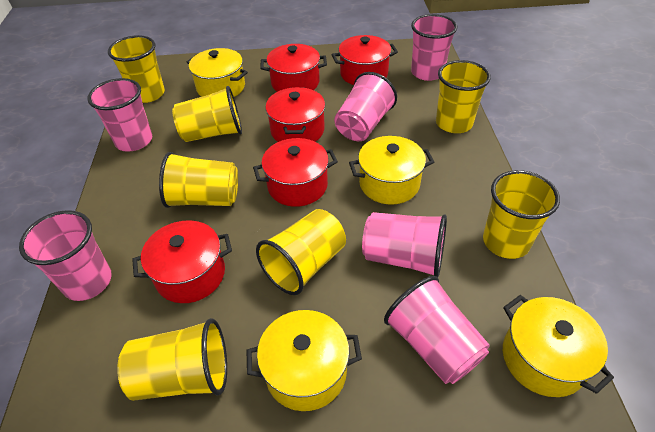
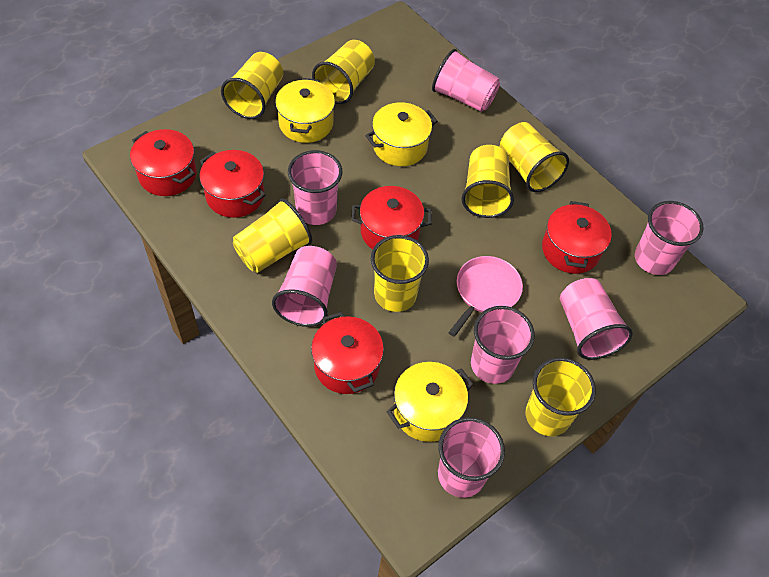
pink cup: 6 -> 7
pink pan: 0 -> 1
yellow pot: 4 -> 3

